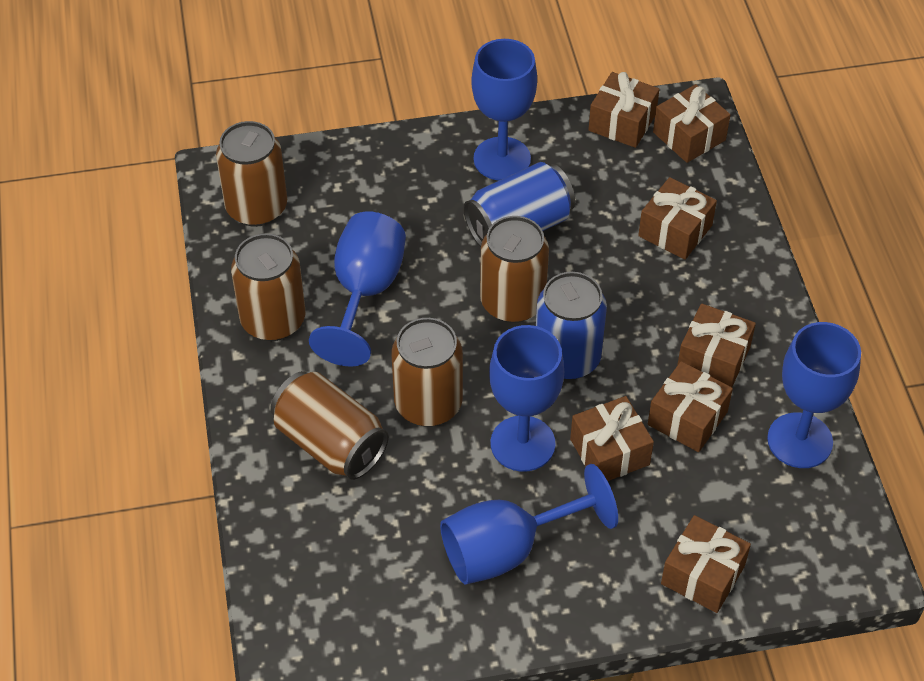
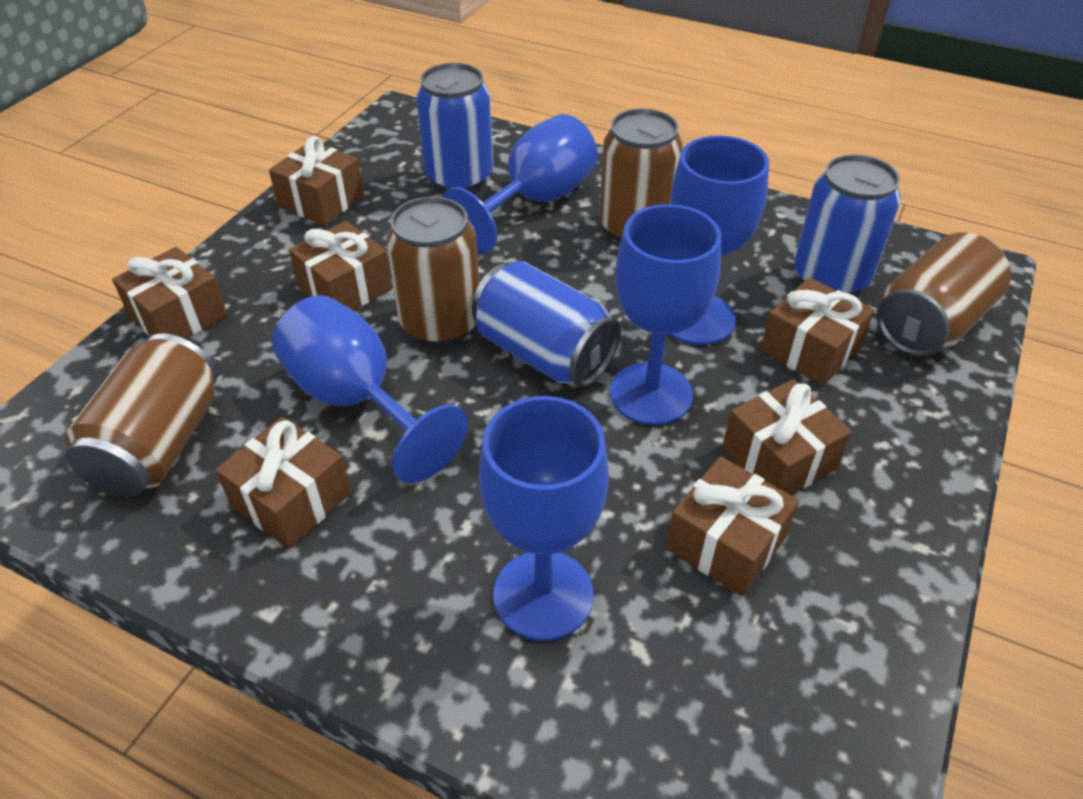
blue can: 2 -> 3
brown can: 5 -> 4

